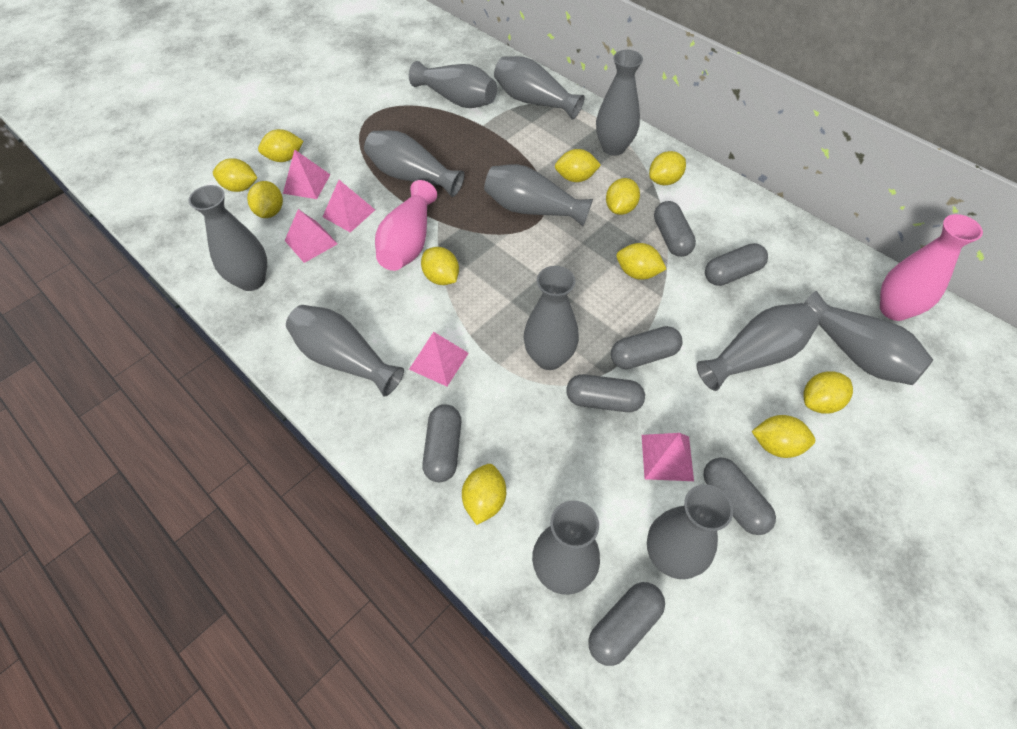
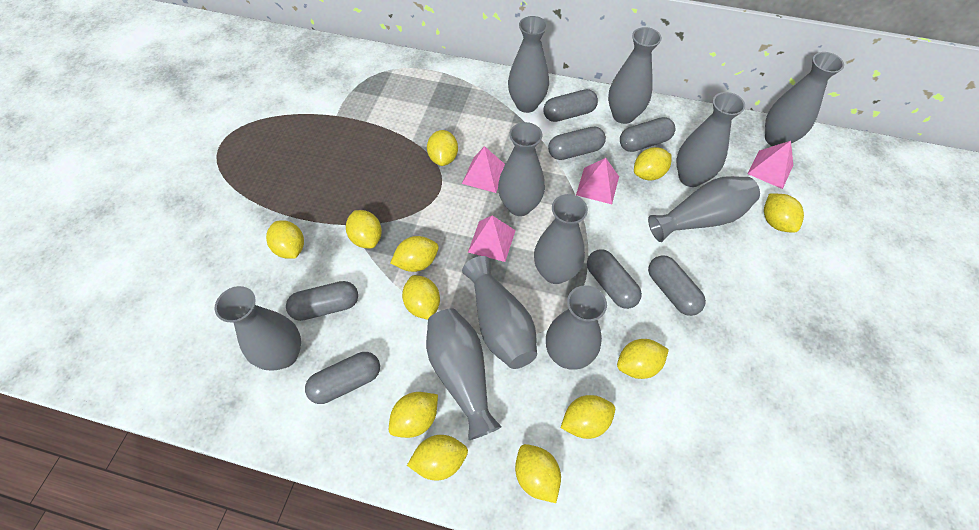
grey vase: 12 -> 11
pink pyramid: 5 -> 4
pink vase: 2 -> 0
yellow lemon: 11 -> 12

